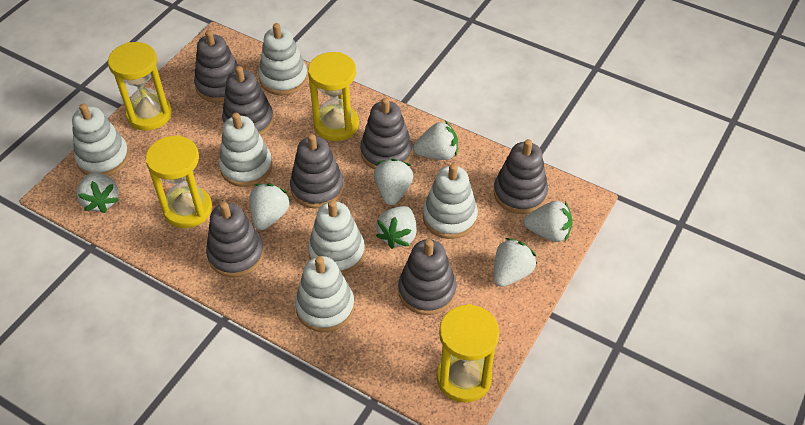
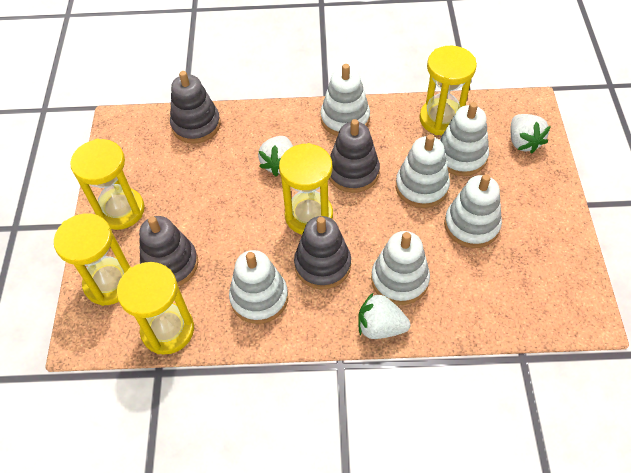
grey stacking toy: 7 -> 4
white strawberry: 7 -> 3
yellow hourglass: 4 -> 5

